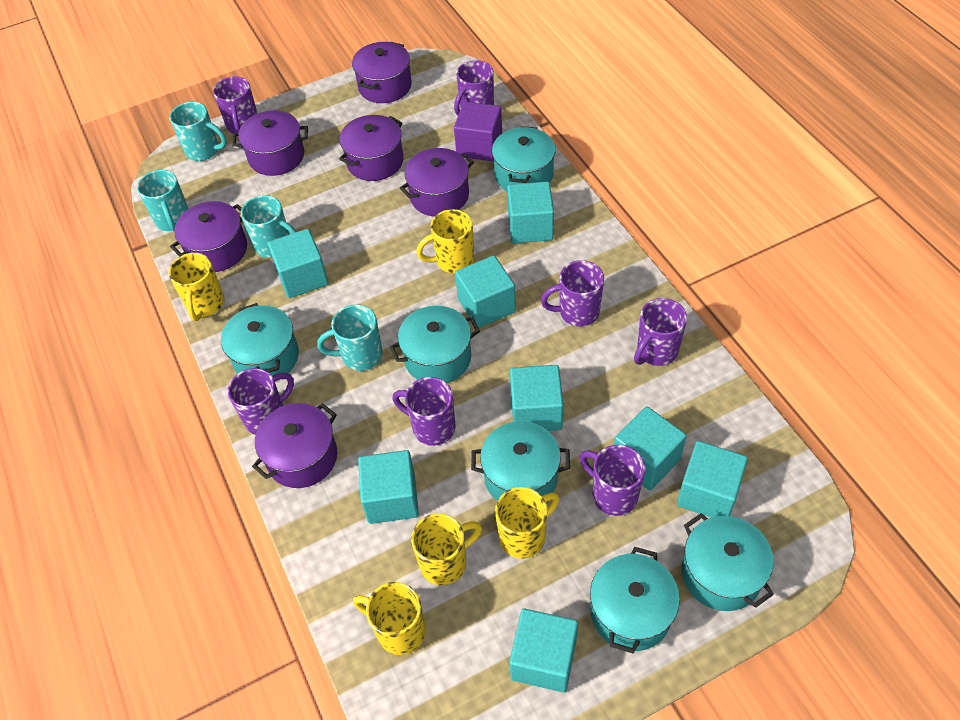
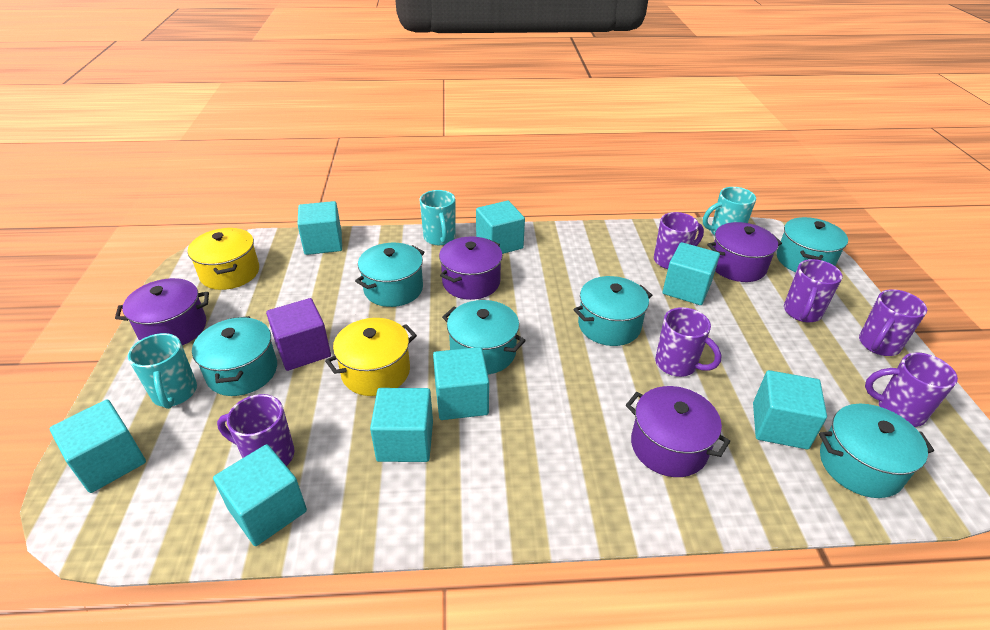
purple mug: 7 -> 6
purple pot: 6 -> 4
turquoise mug: 4 -> 3
yellow mug: 5 -> 0
yellow pot: 0 -> 2

